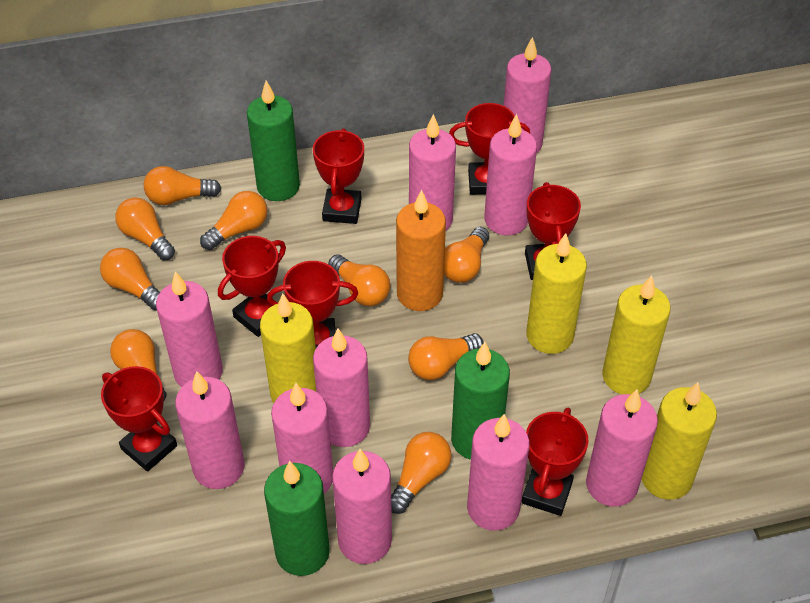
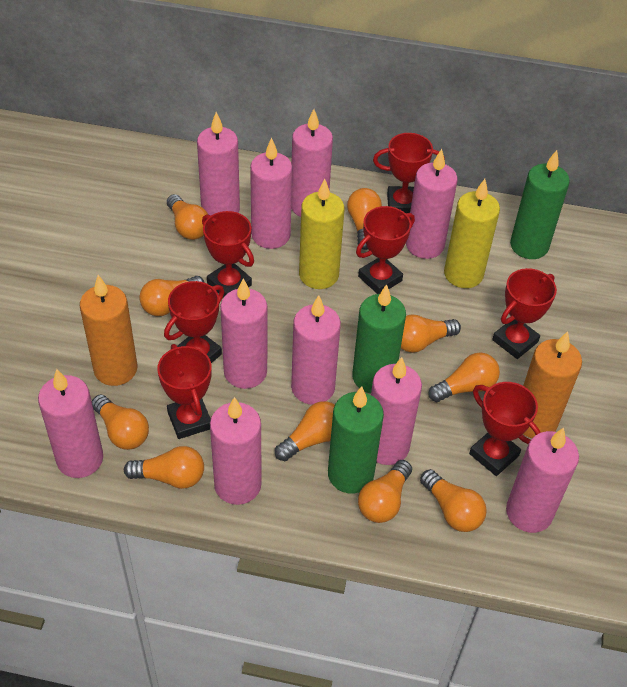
orange candle: 1 -> 2
orange light bulb: 9 -> 10
yellow candle: 4 -> 2

